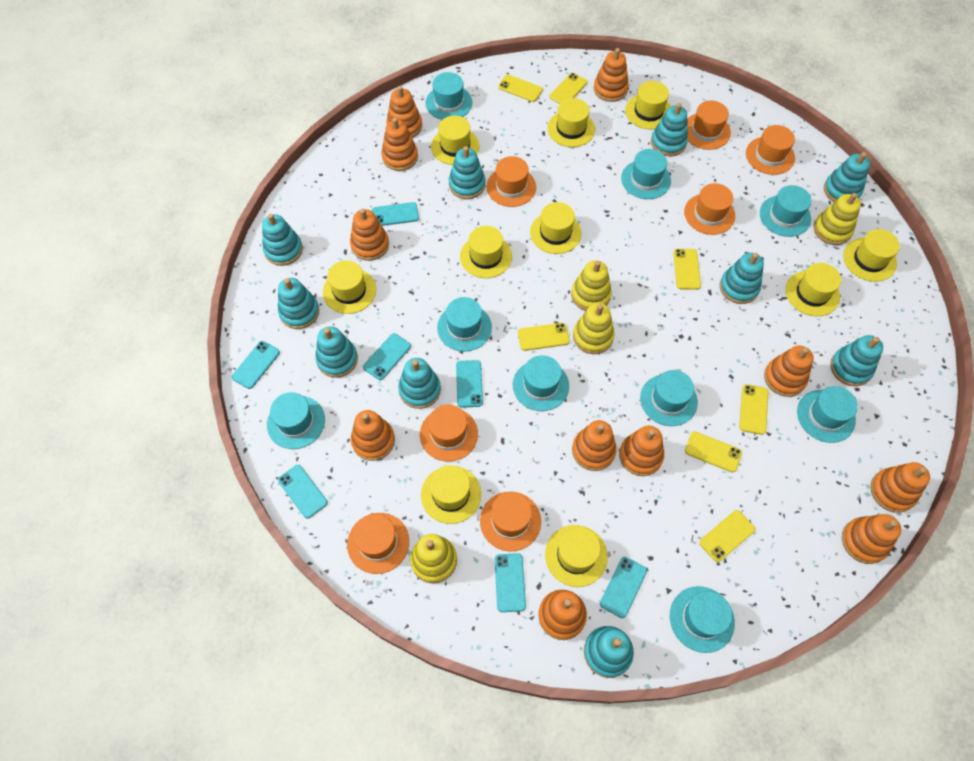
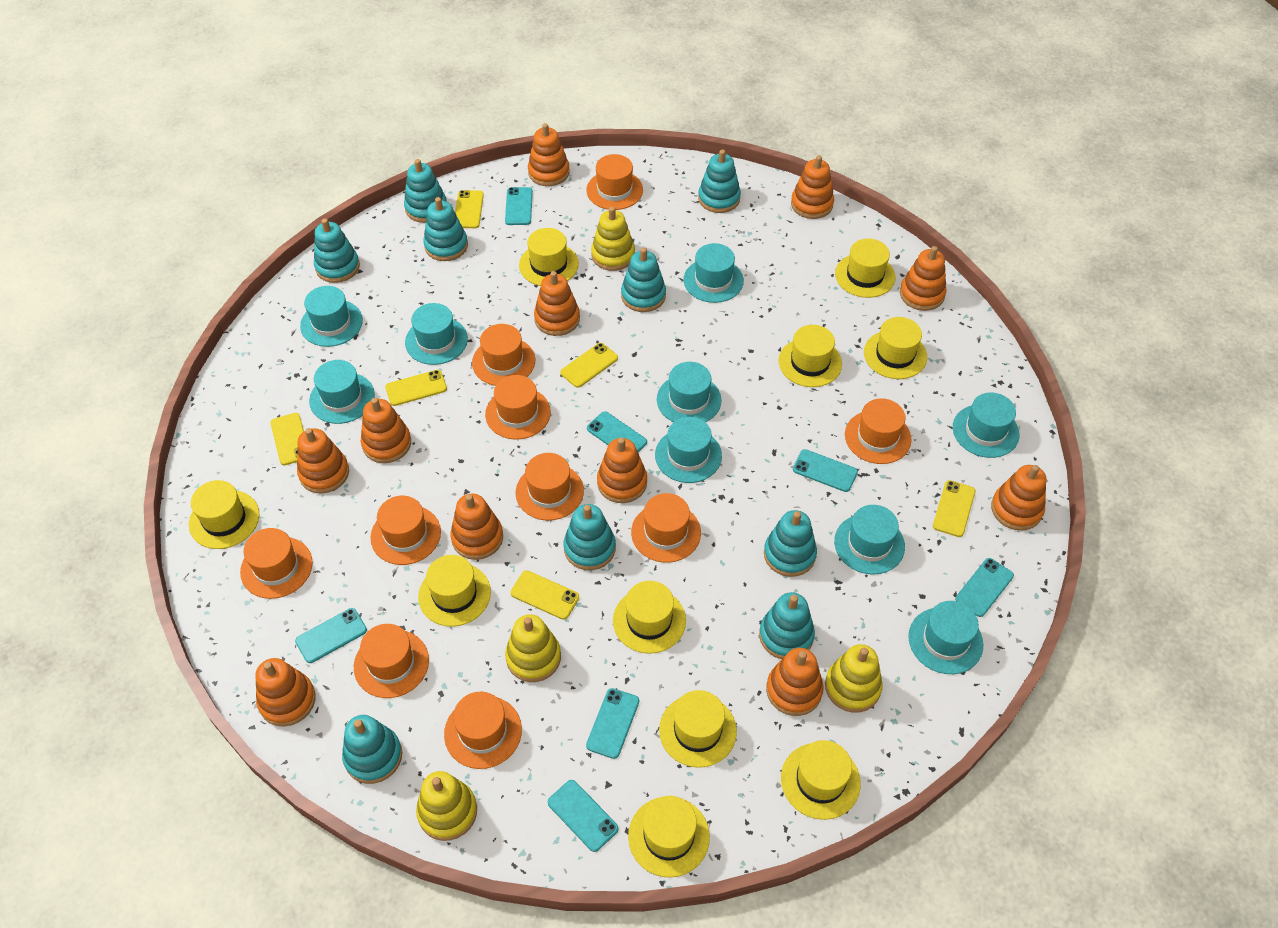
orange hat: 7 -> 10
turquoise stacking toy: 10 -> 9
yellow phone: 7 -> 6

